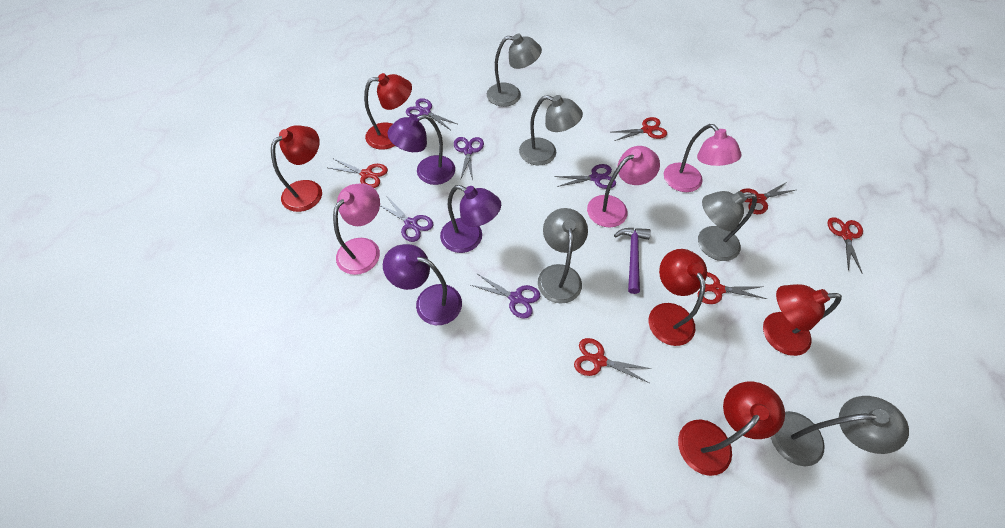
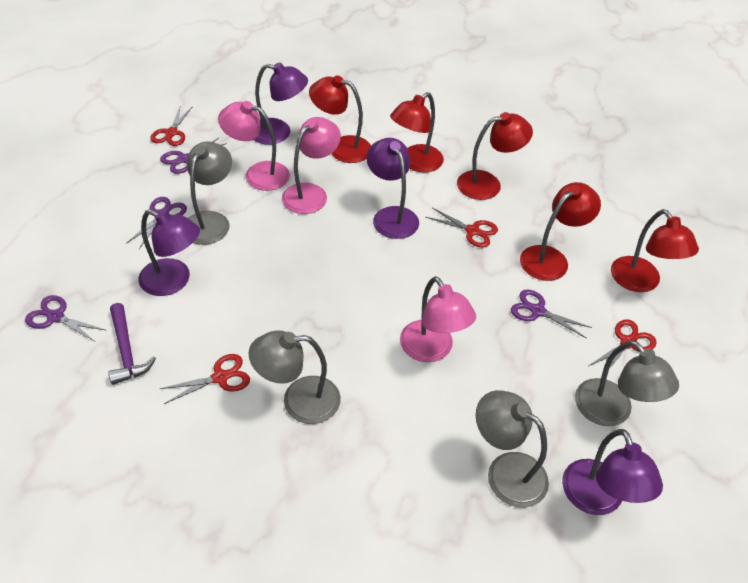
grey lamp: 5 -> 4
purple lamp: 3 -> 4
purple scissors: 5 -> 4
red scissors: 6 -> 4

